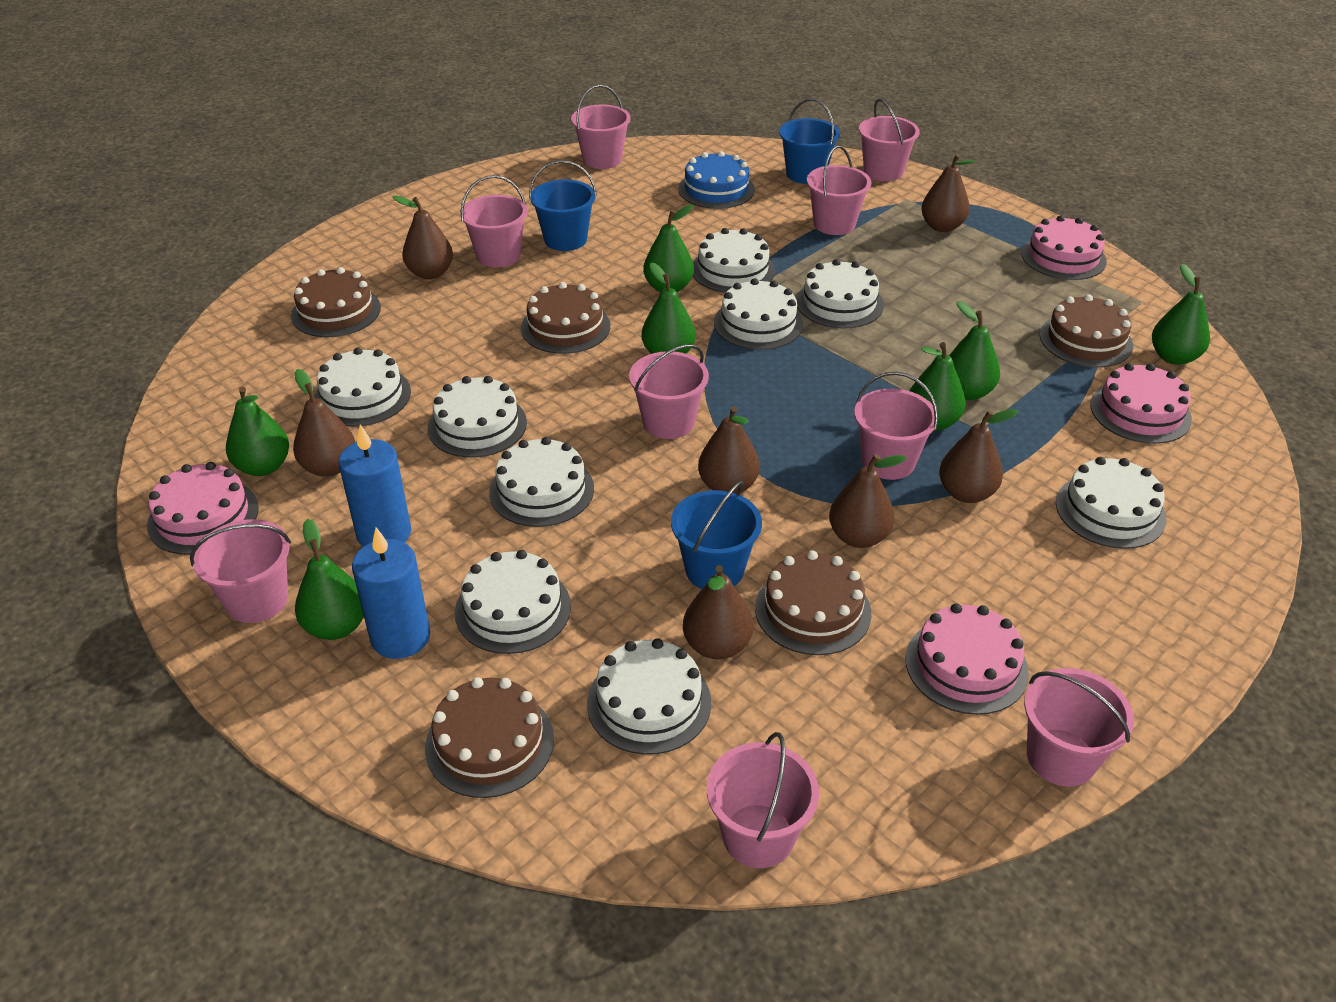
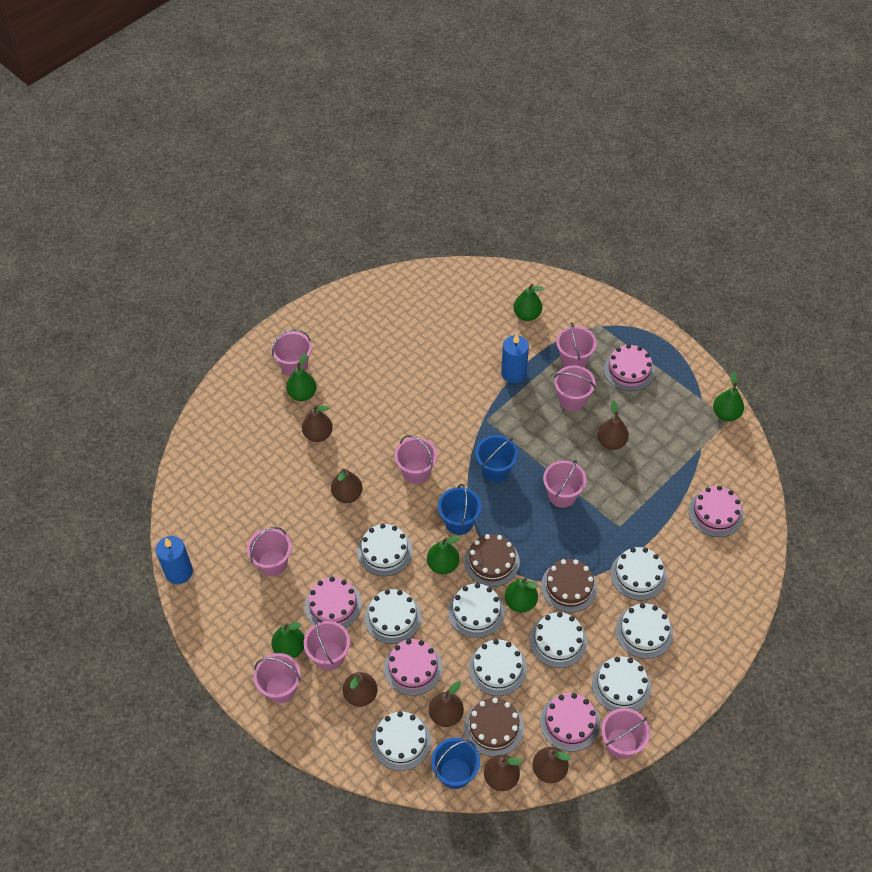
blue cake: 1 -> 0
brown cake: 5 -> 3
green pear: 7 -> 6
pink cake: 4 -> 5

